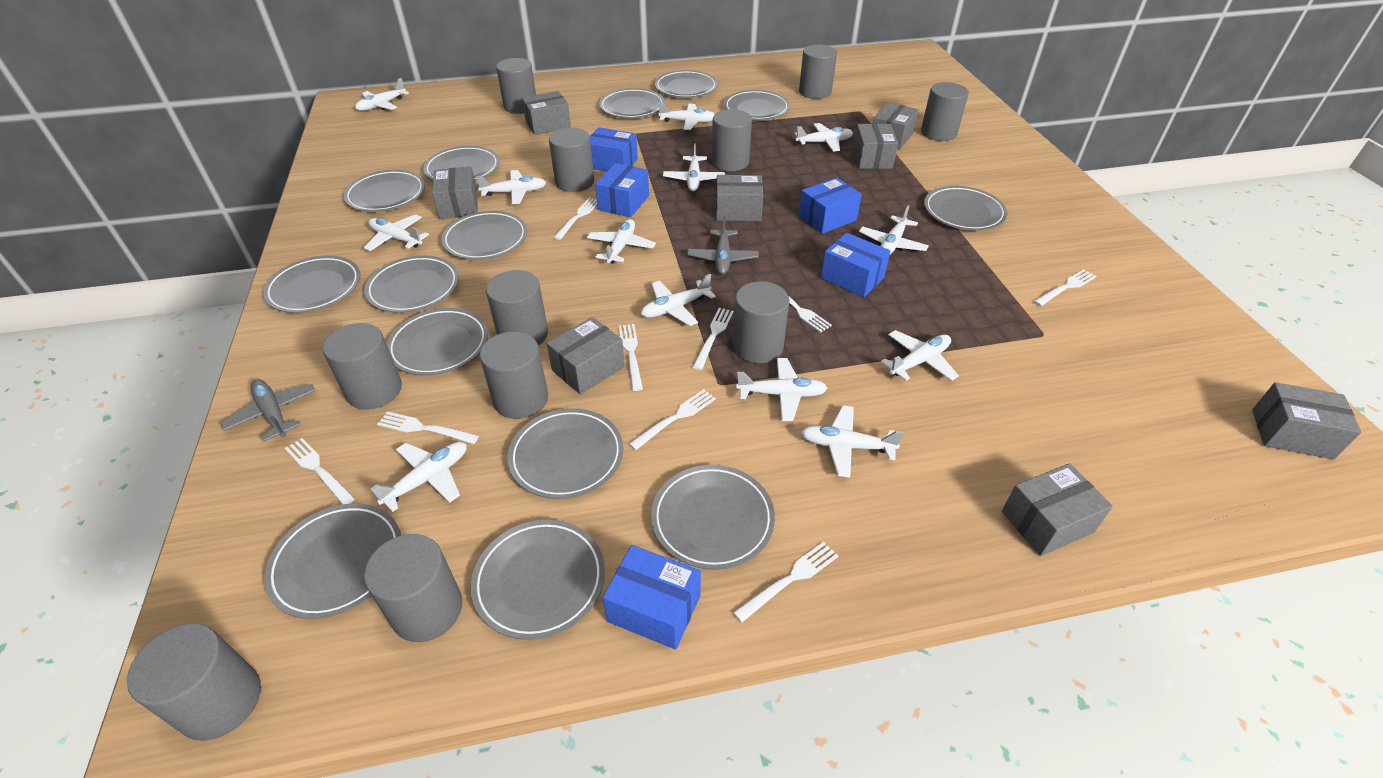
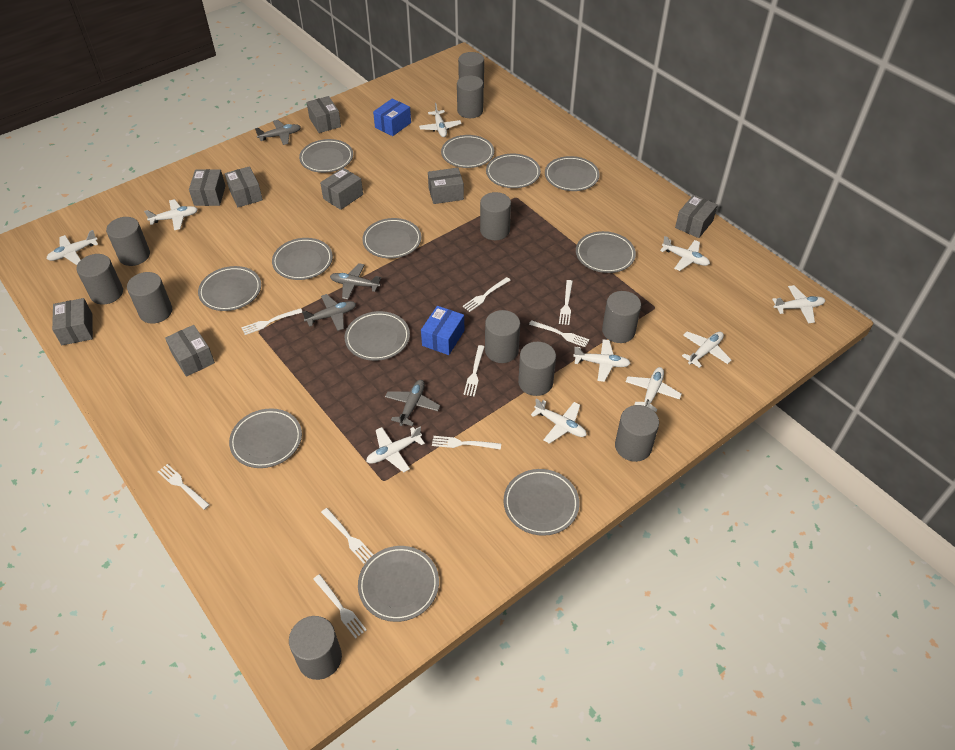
blue box: 5 -> 2
grey plane: 2 -> 4
grey plate: 14 -> 12
white plane: 13 -> 10

